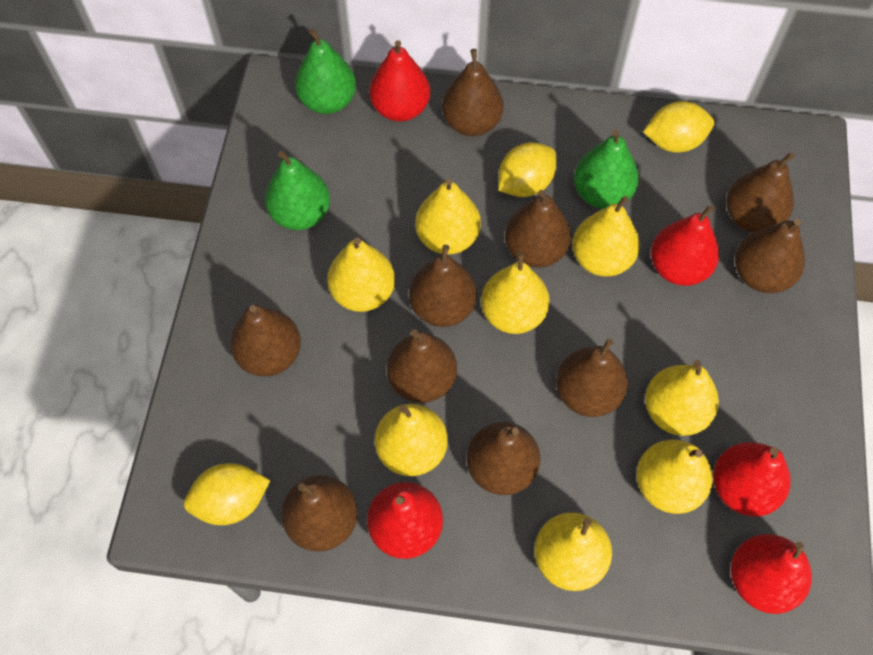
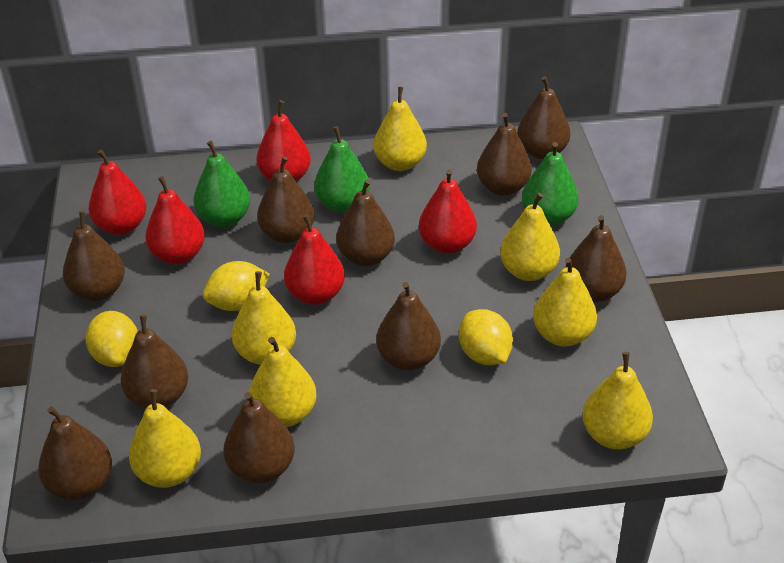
yellow pear: 8 -> 7

